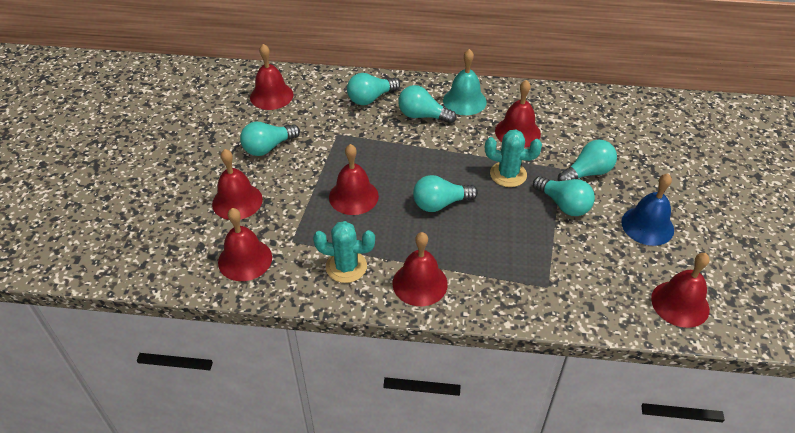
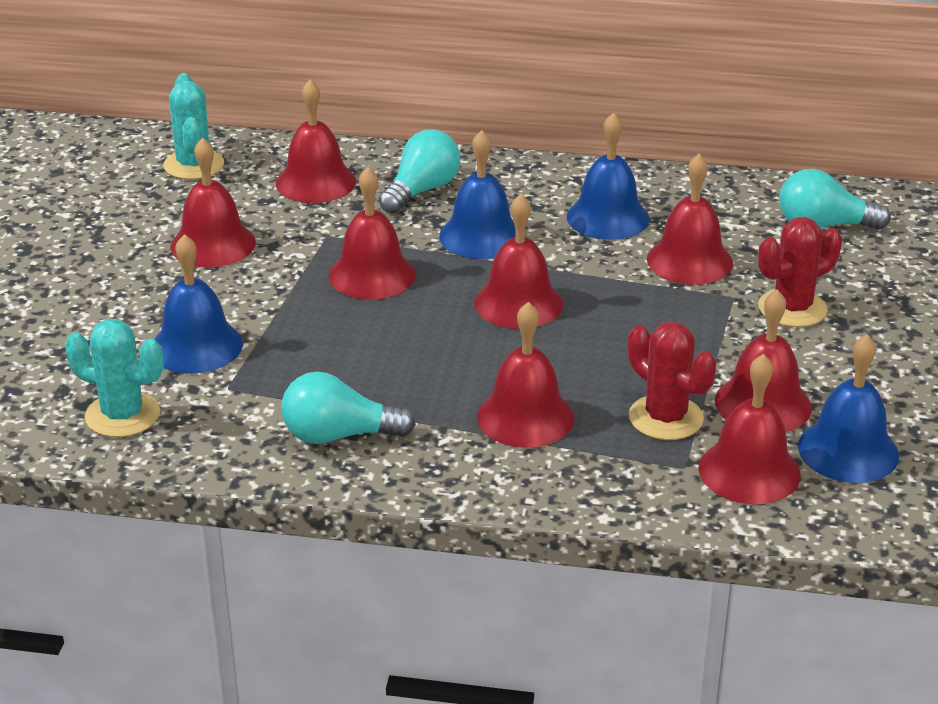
blue bell: 1 -> 4
red bell: 7 -> 8
red cactus: 0 -> 2
turquoise bell: 1 -> 0
turquoise light bulb: 6 -> 3

